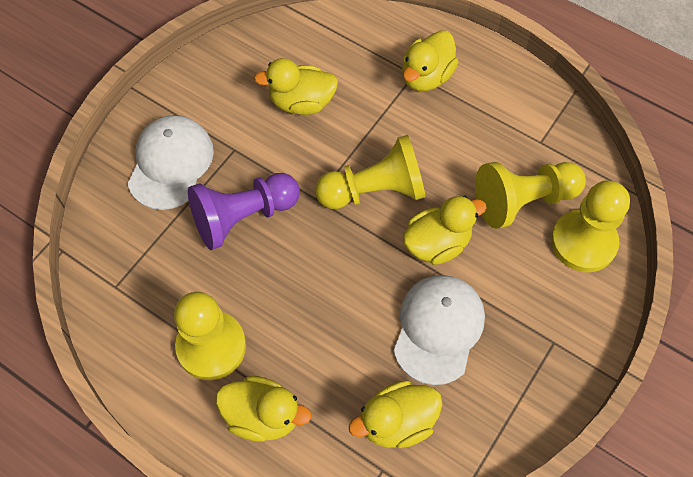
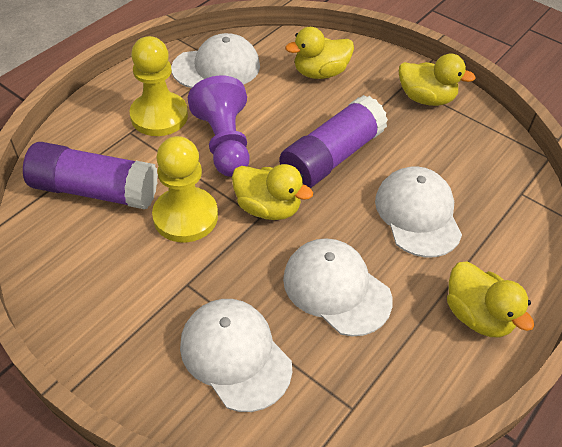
purple glue stick: 0 -> 2
white cap: 2 -> 4
yellow duck: 5 -> 4
yellow pawn: 4 -> 2

